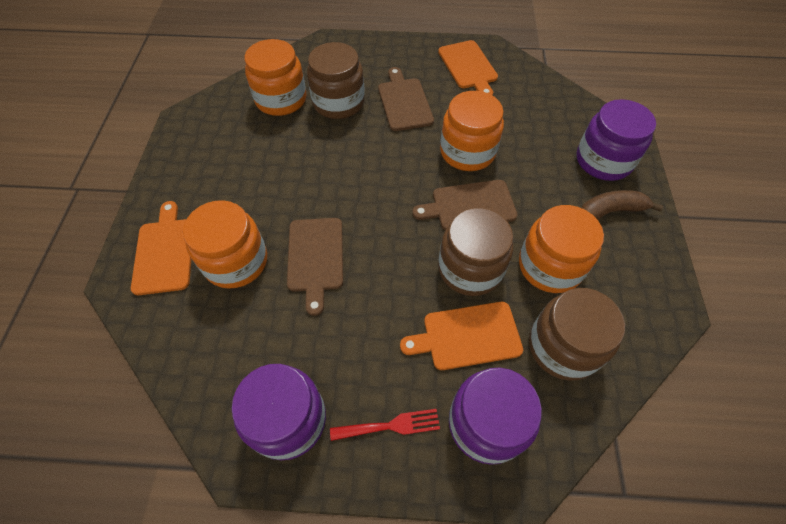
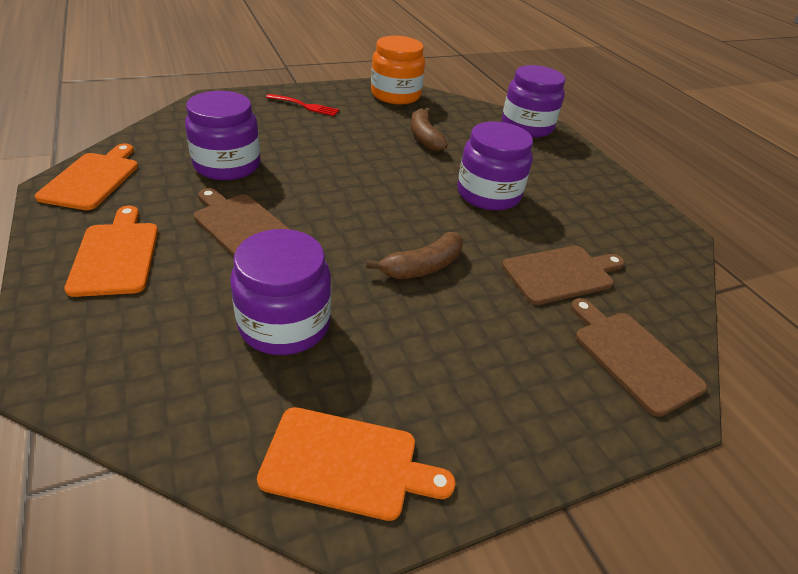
brown banana: 1 -> 2
brown jar: 3 -> 0
orange jar: 4 -> 1
purple jar: 3 -> 4

